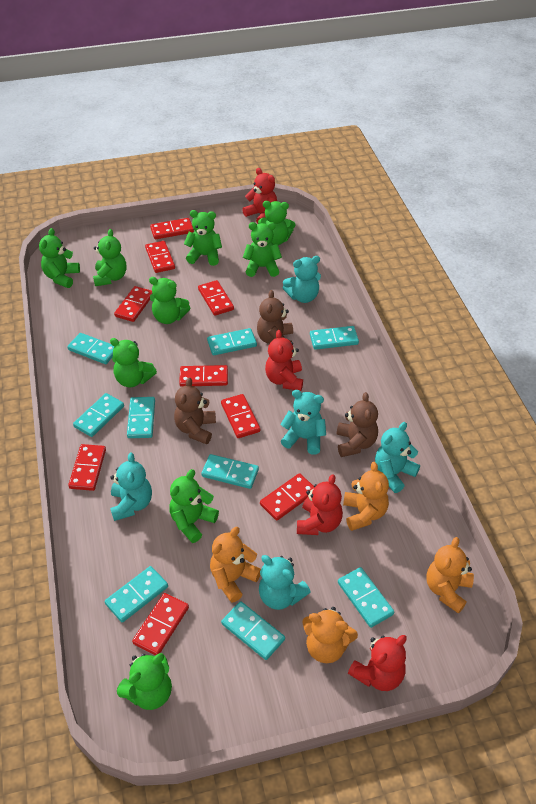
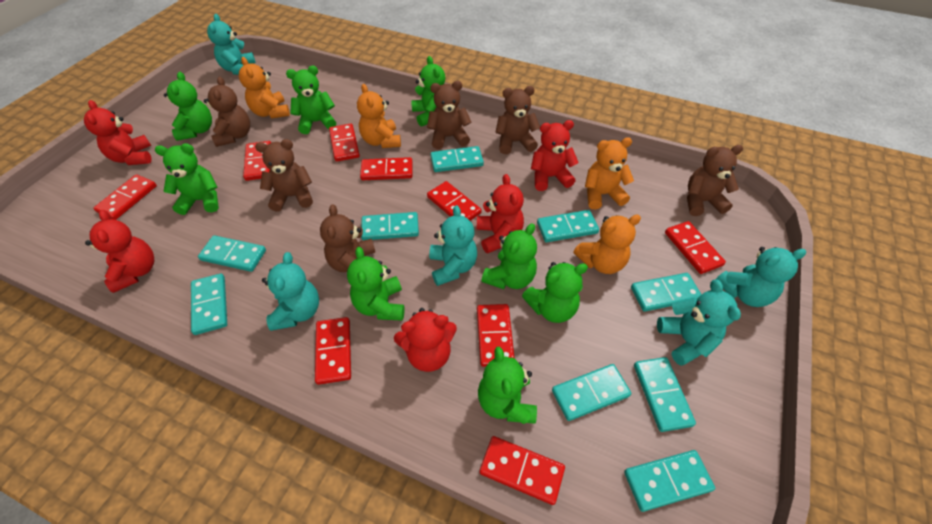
brown teddy bear: 3 -> 6
green teddy bear: 9 -> 8
red teddy bear: 4 -> 5

